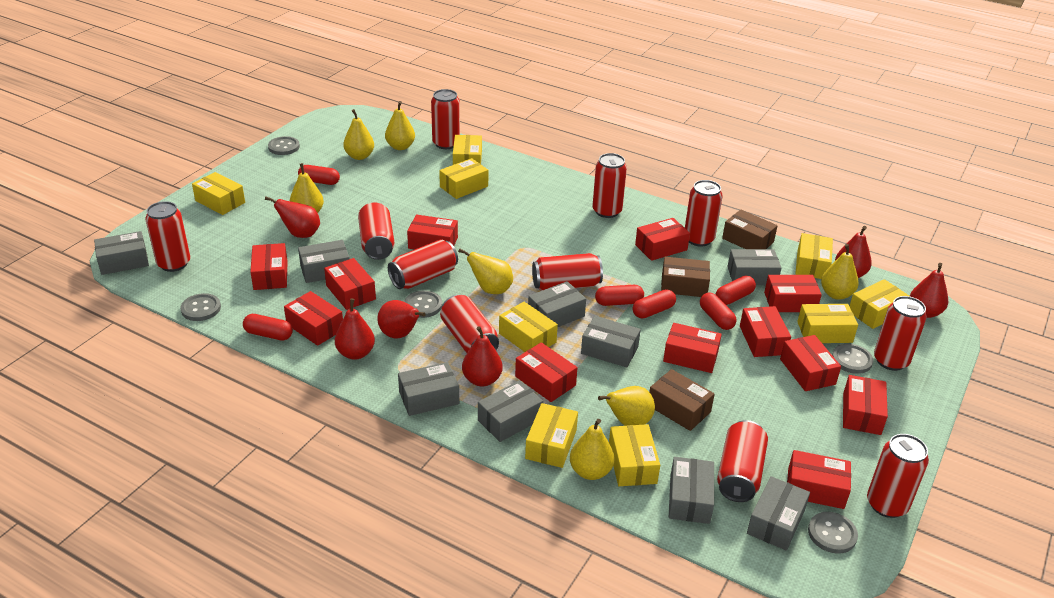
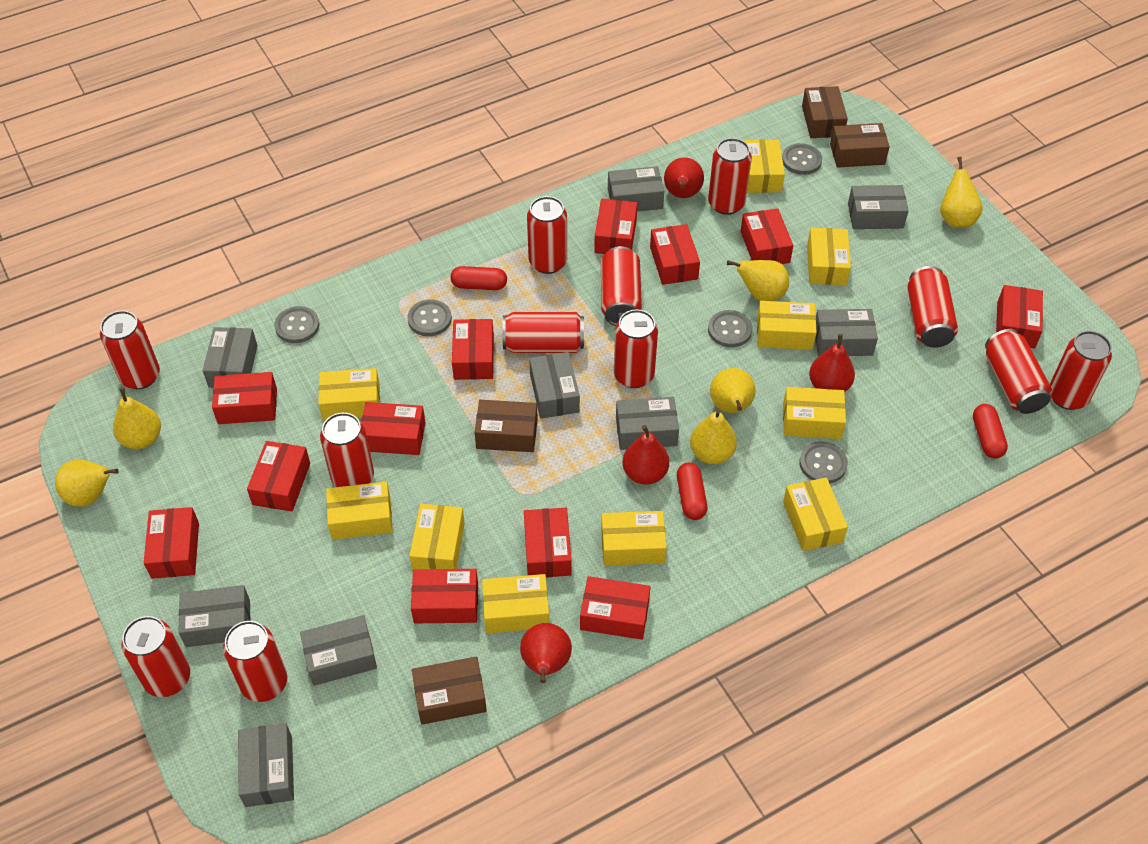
brown box: 3 -> 4
red can: 11 -> 12
red capsule: 6 -> 3
red pear: 6 -> 4
yellow box: 9 -> 10
yellow pear: 7 -> 6

